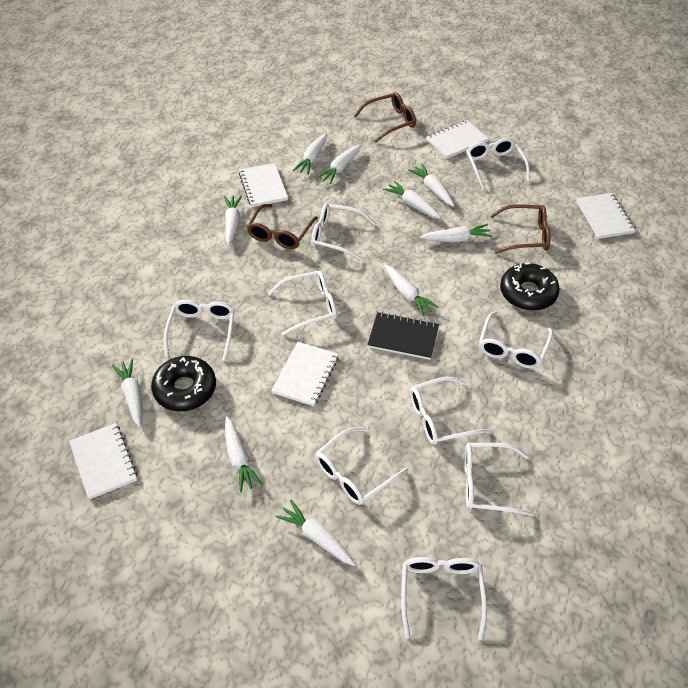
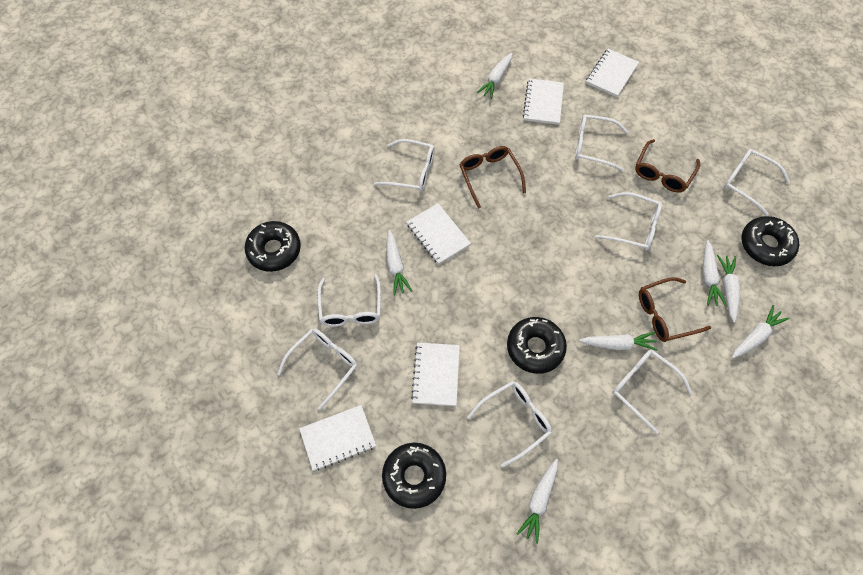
black donut: 2 -> 4
black notebook: 1 -> 0
white carrot: 10 -> 7
white glasses: 9 -> 8

